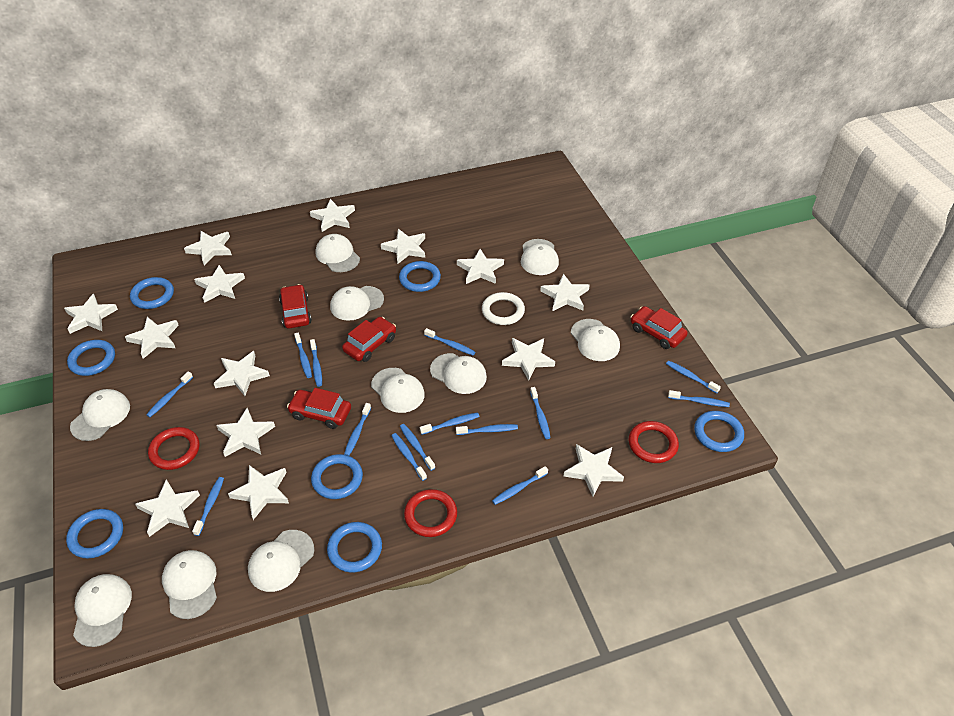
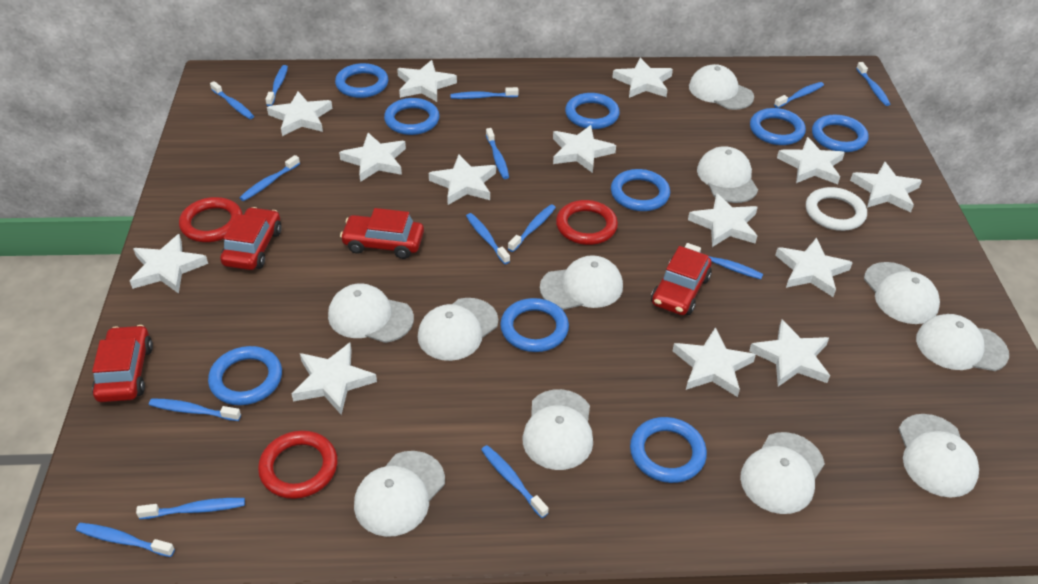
blue ring: 7 -> 9
white cap: 10 -> 11

